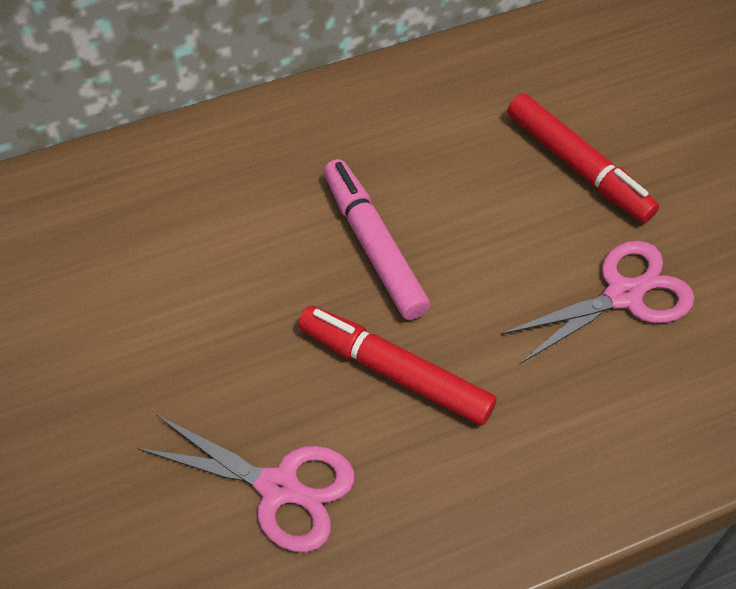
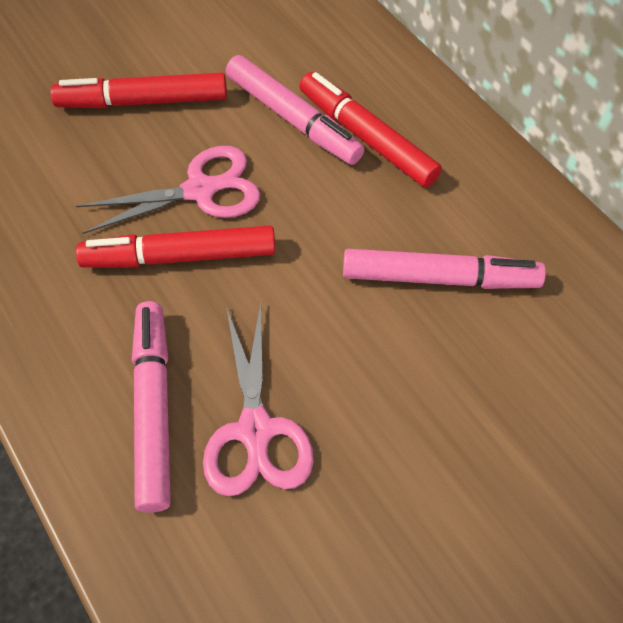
pink marker: 1 -> 3
red marker: 2 -> 3

